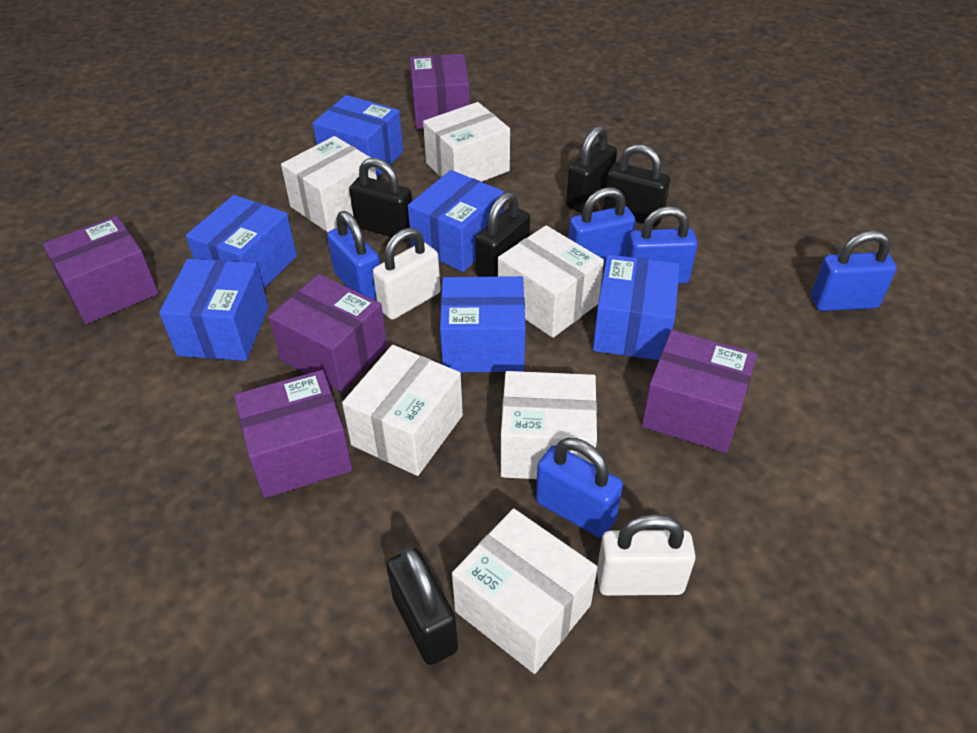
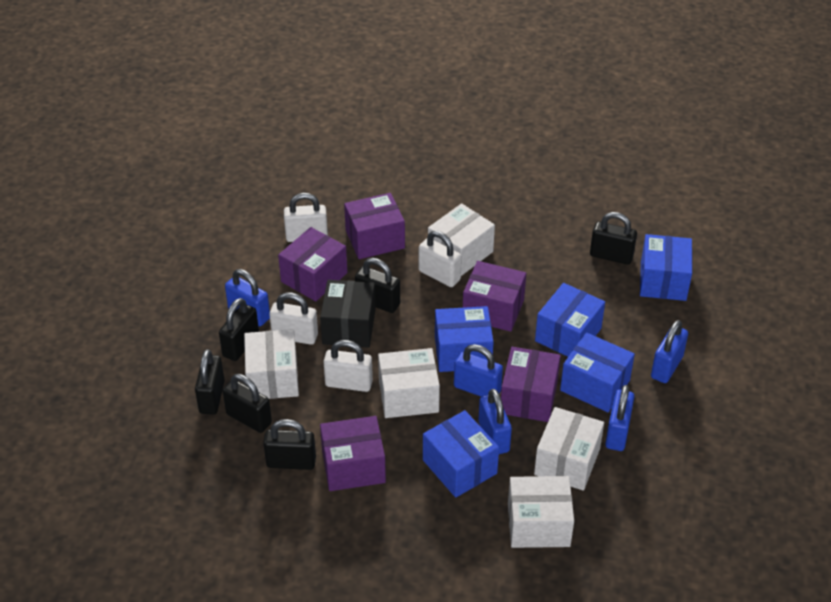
black box: 0 -> 1
black padlock: 5 -> 6
blue box: 6 -> 5
white box: 6 -> 5
white padlock: 2 -> 4

